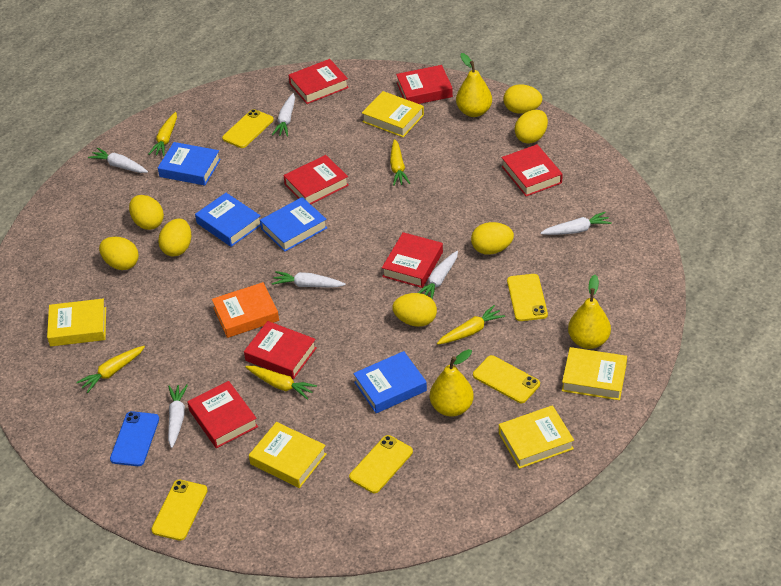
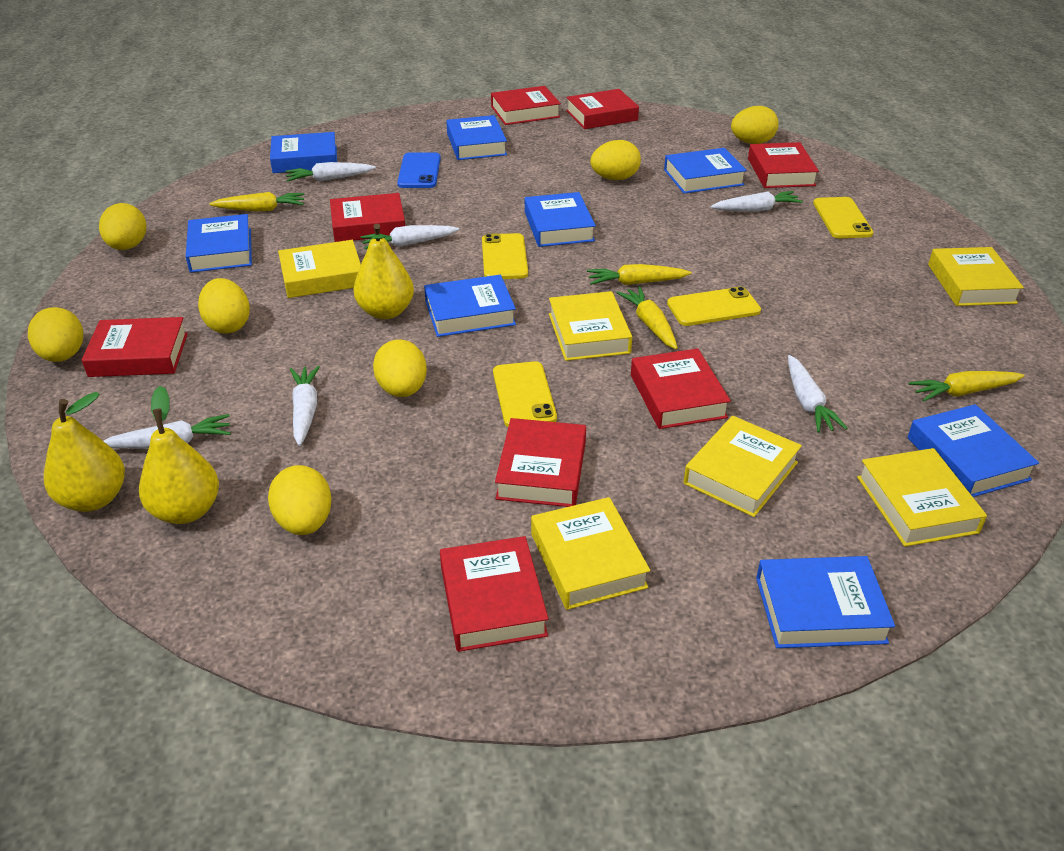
blue book: 4 -> 8
orange book: 1 -> 0
red book: 7 -> 8
yellow book: 5 -> 6
yellow carrot: 5 -> 4
yellow phone: 5 -> 4

